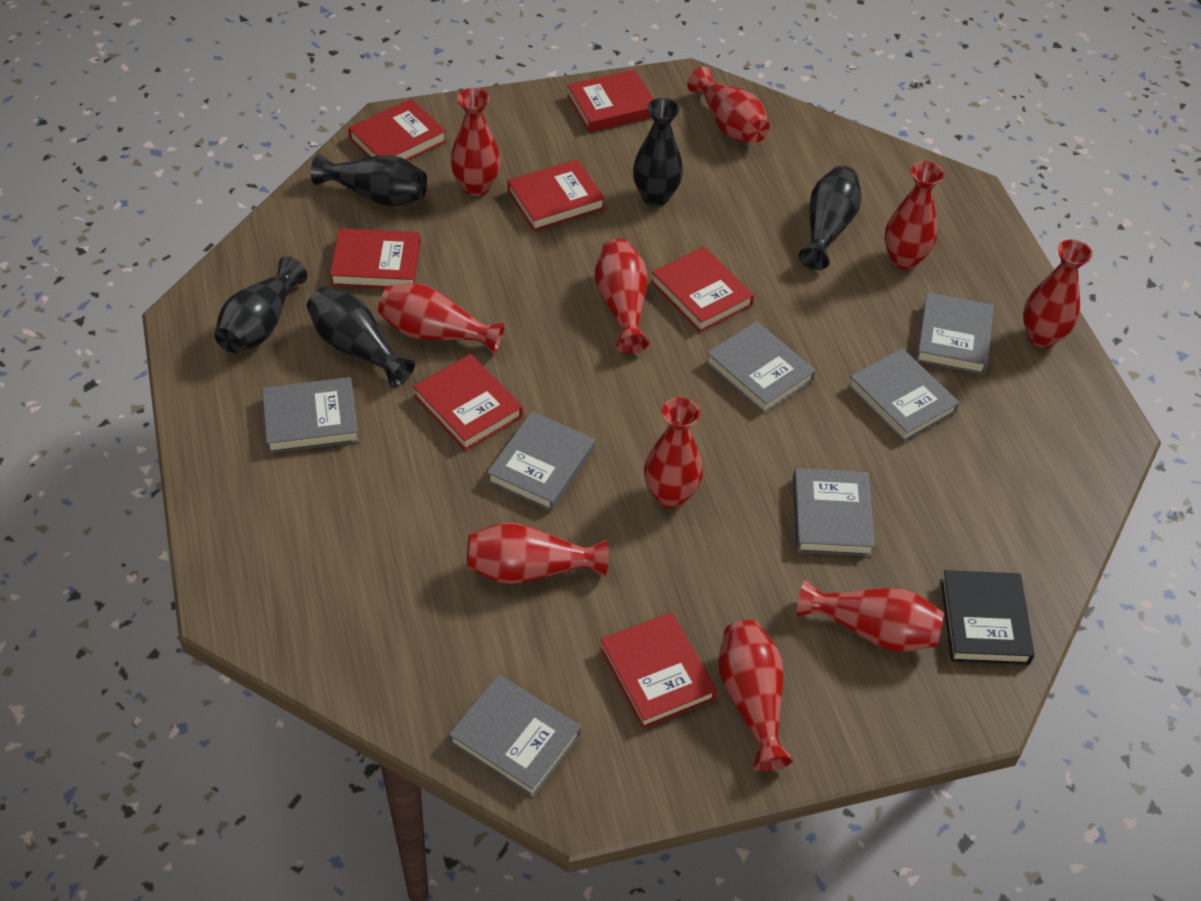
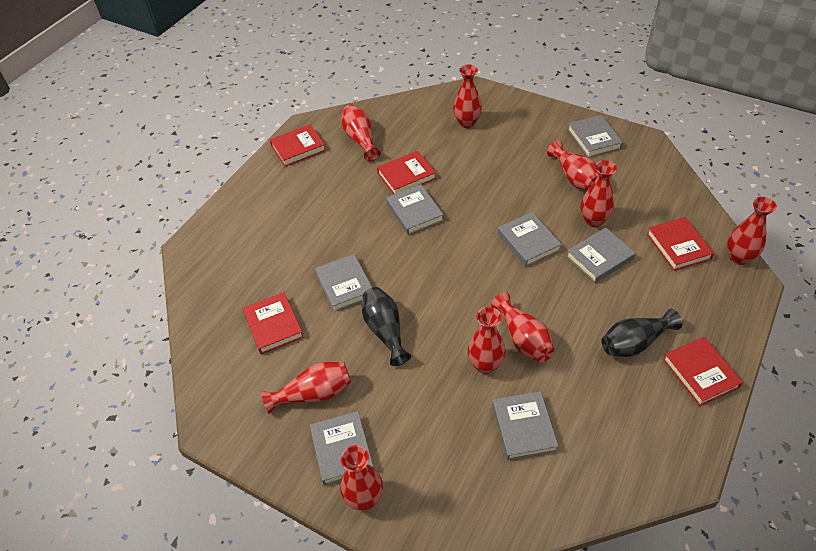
black book: 1 -> 0
black vase: 5 -> 2
red book: 7 -> 5
red vase: 10 -> 9

